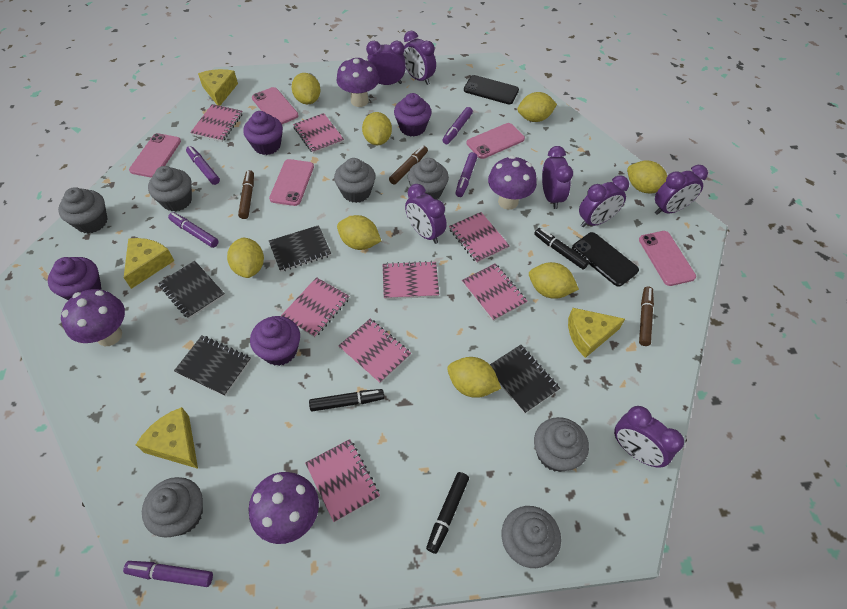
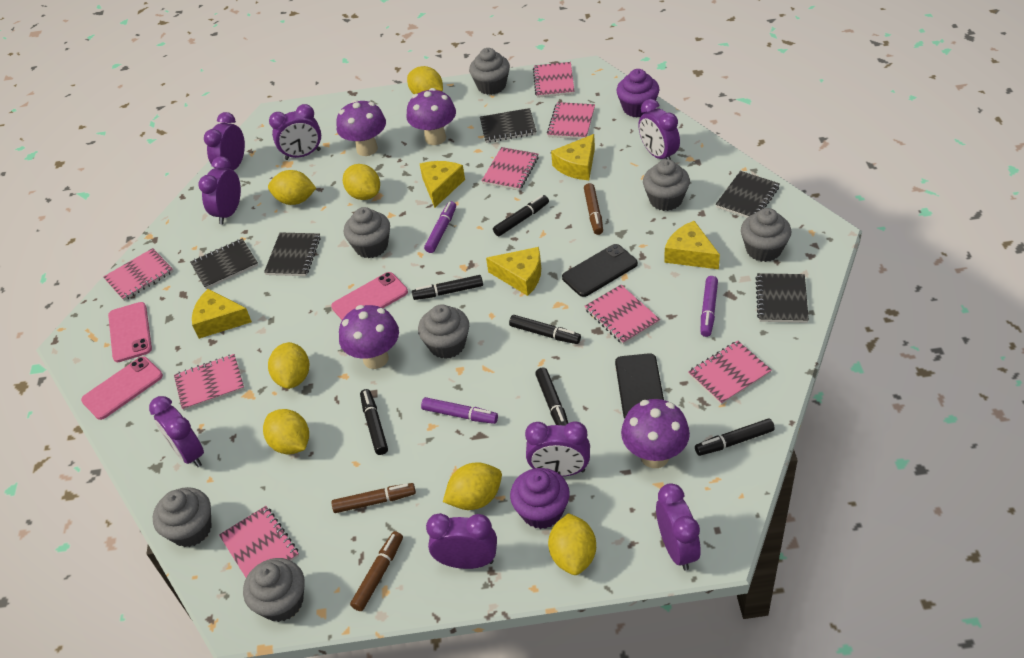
black marker: 3 -> 6
black notebook: 4 -> 5
pink phone: 5 -> 3
purple clock: 7 -> 8
purple cupcake: 4 -> 2
purple marker: 5 -> 3
yellow cheese: 4 -> 5
yellow lemon: 8 -> 7

